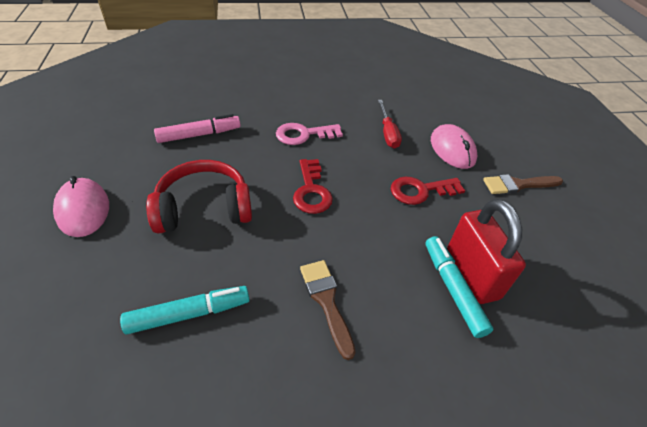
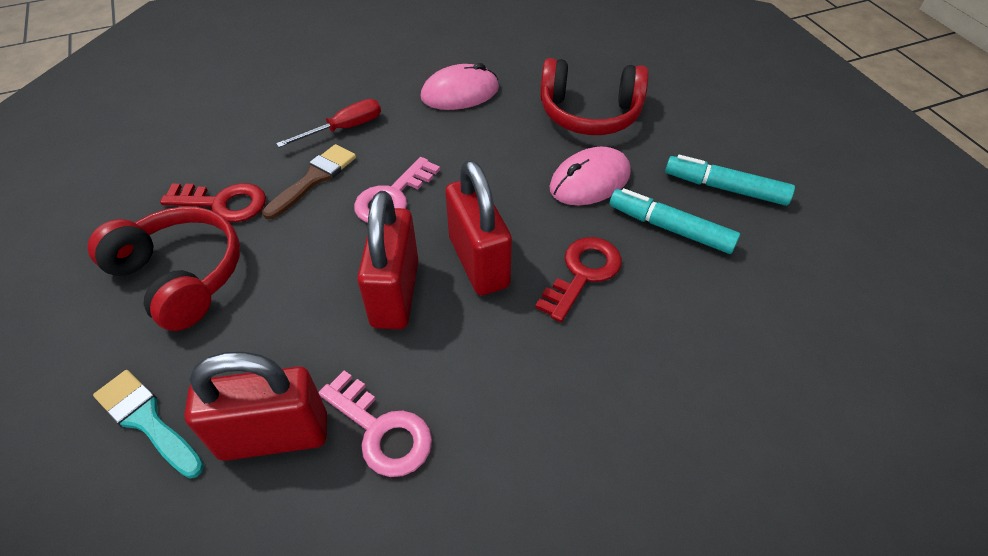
brown brush: 2 -> 1
pink key: 1 -> 2
pink marker: 1 -> 0
red headphones: 1 -> 2
red padlock: 1 -> 3
turquoise brush: 0 -> 1

